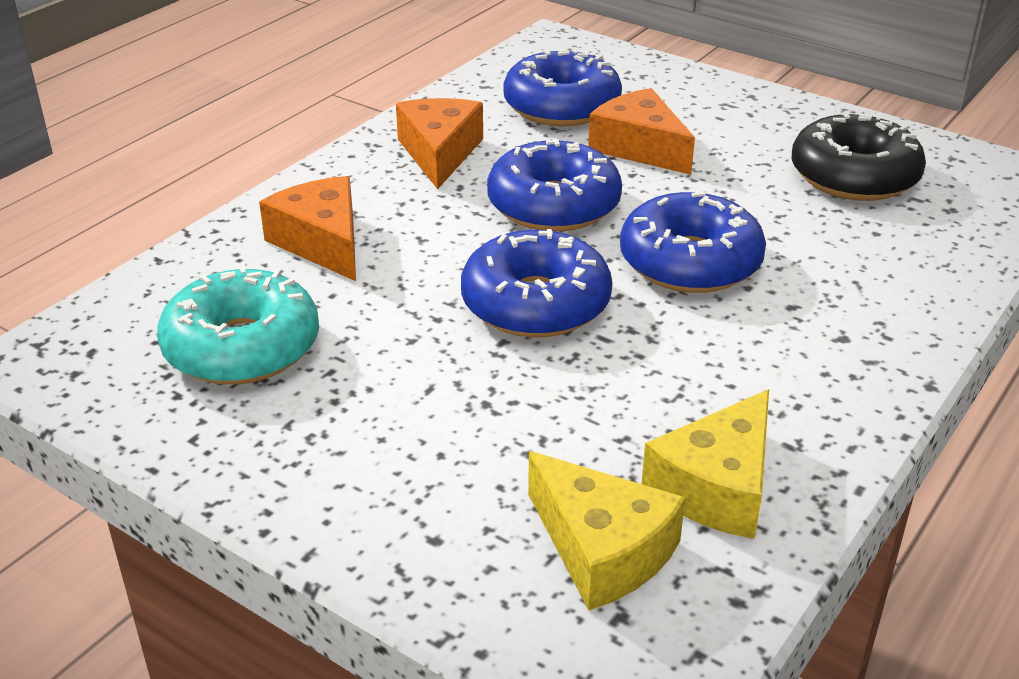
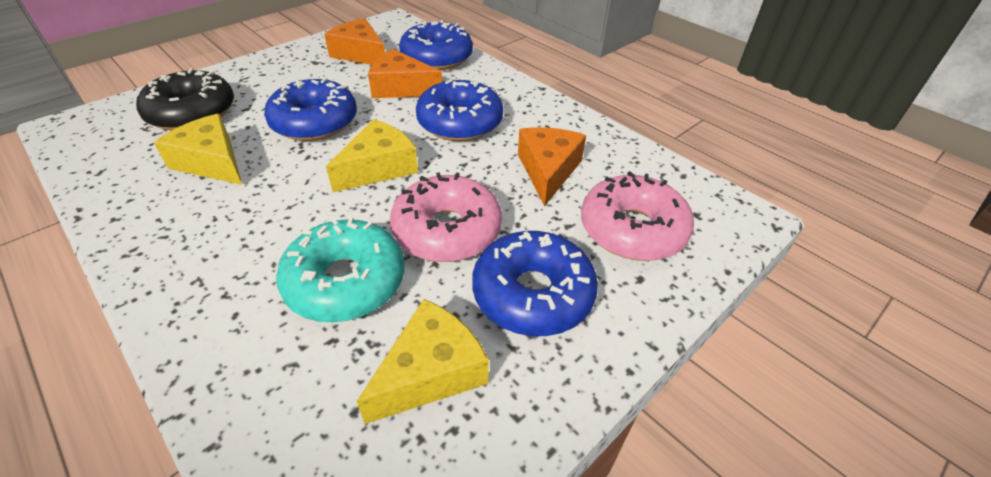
pink donut: 0 -> 2
yellow cheese: 2 -> 3

